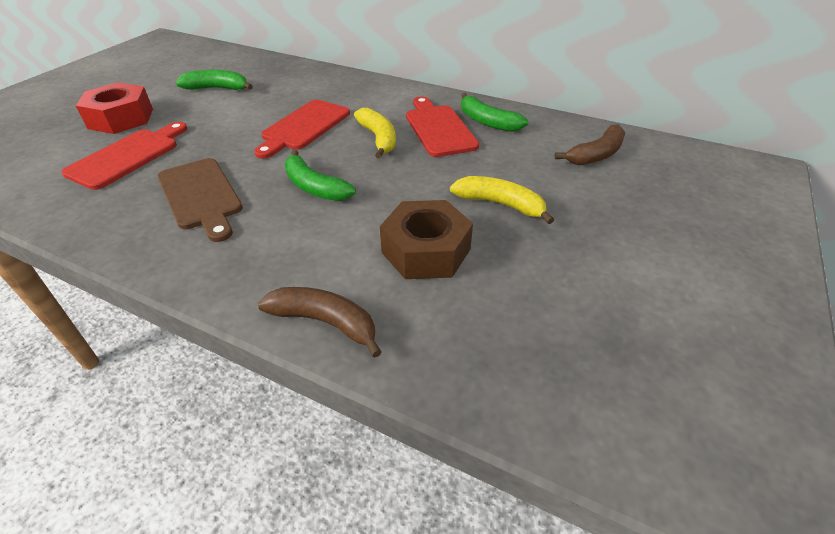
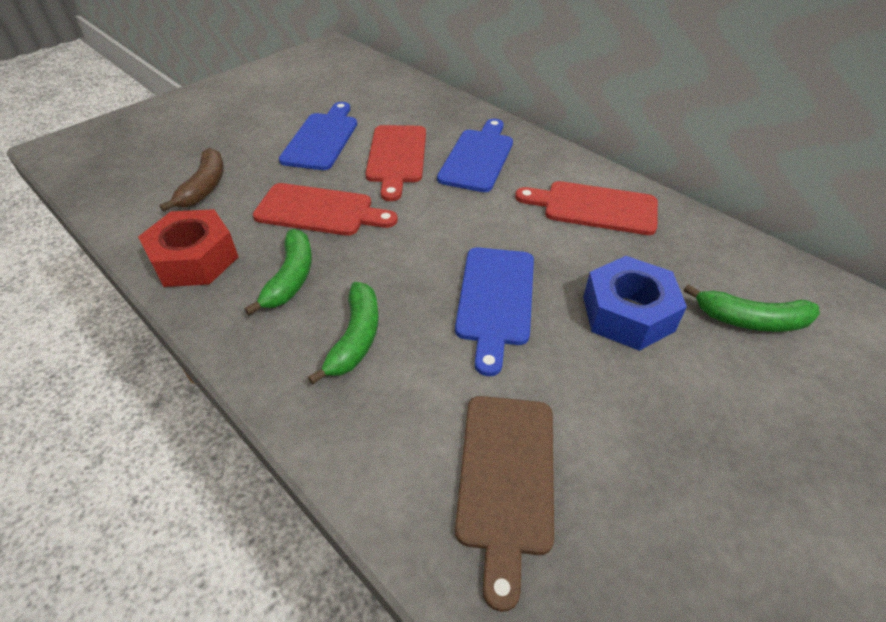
blue cutting board: 0 -> 3
blue nut: 0 -> 1
brown banana: 2 -> 1
brown nut: 1 -> 0
yellow banana: 2 -> 0

